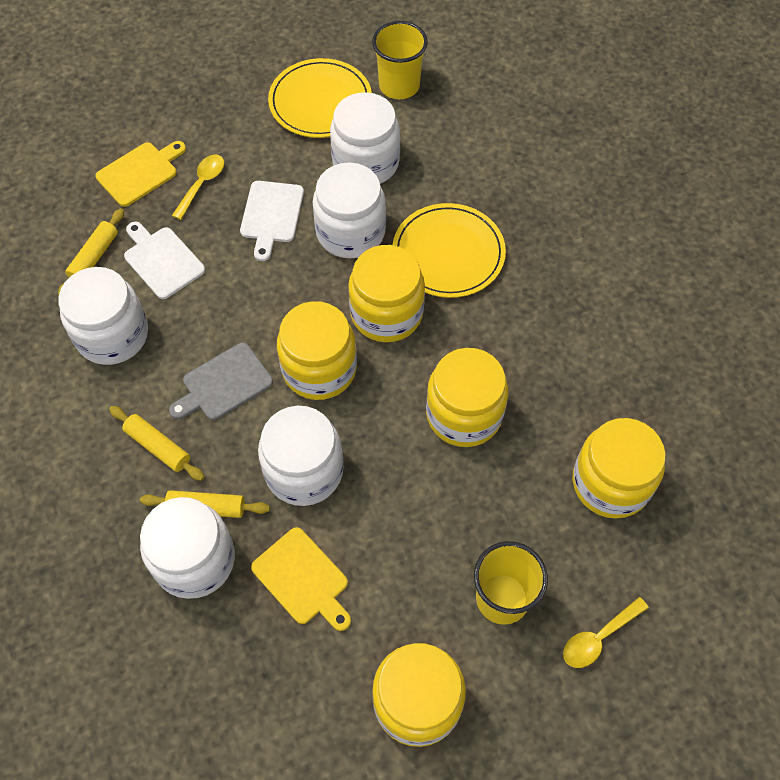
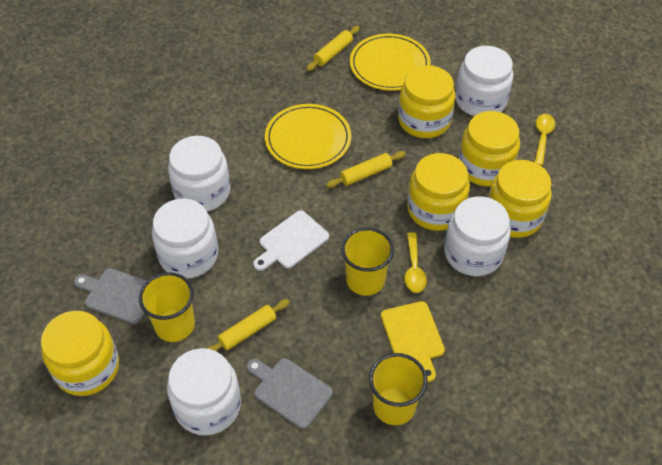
grey cutting board: 1 -> 2
white cutting board: 2 -> 1
yellow cup: 2 -> 3
yellow cutting board: 2 -> 1

